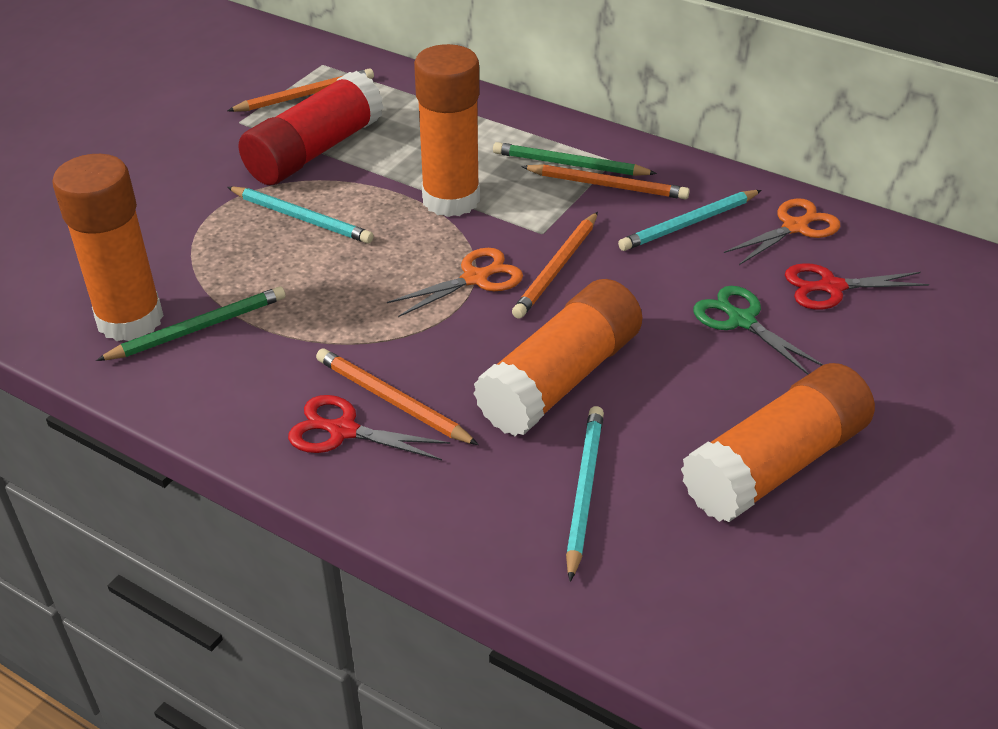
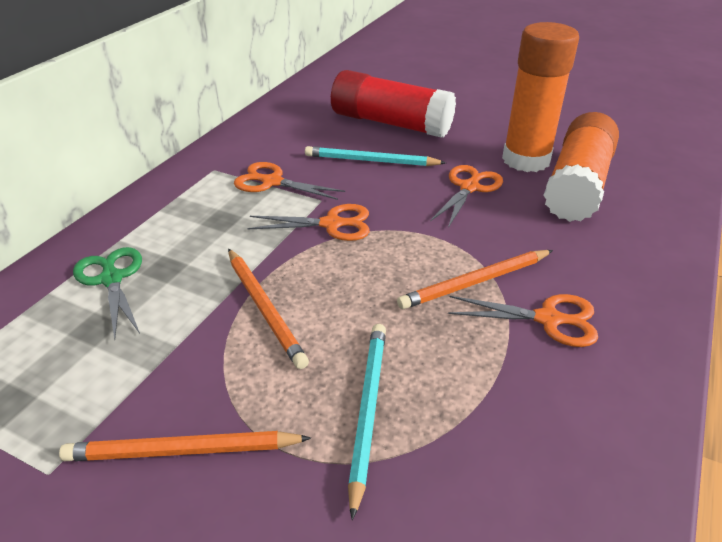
green pencil: 2 -> 0
orange glue stick: 4 -> 2
orange pencil: 4 -> 3
orange scissors: 2 -> 4
red scissors: 2 -> 0
turquoise pencil: 3 -> 2

